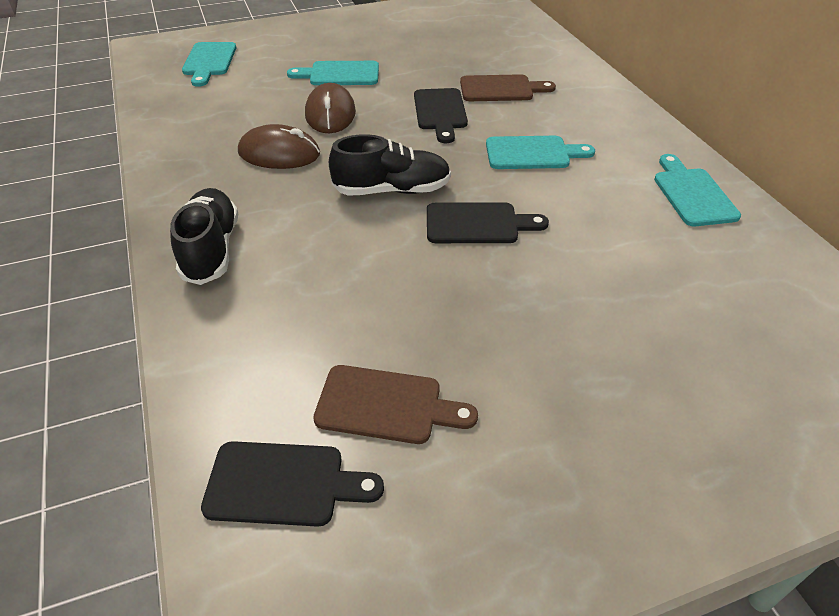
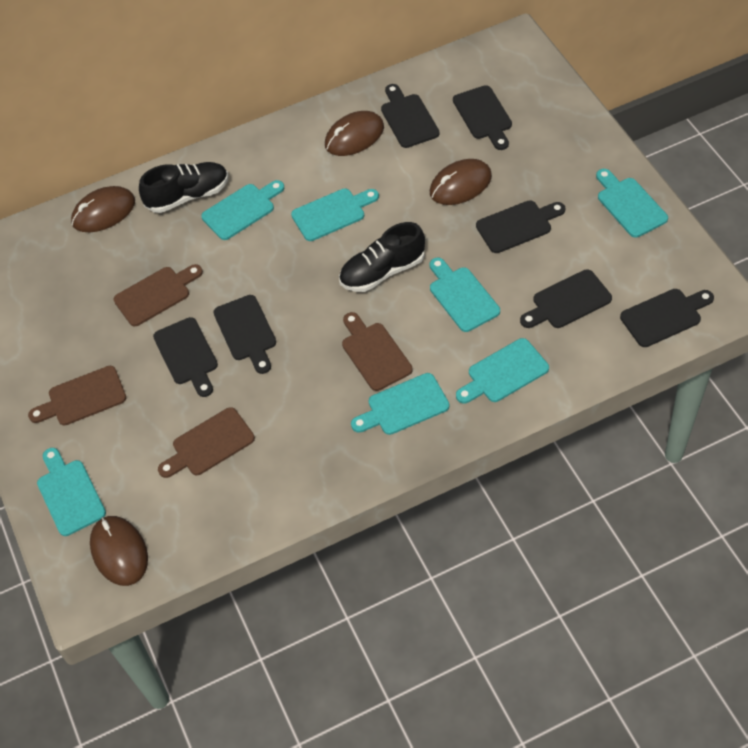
black cutting board: 3 -> 7
brown cutting board: 2 -> 4
brown mouse: 2 -> 4
turquoise cutting board: 4 -> 7

